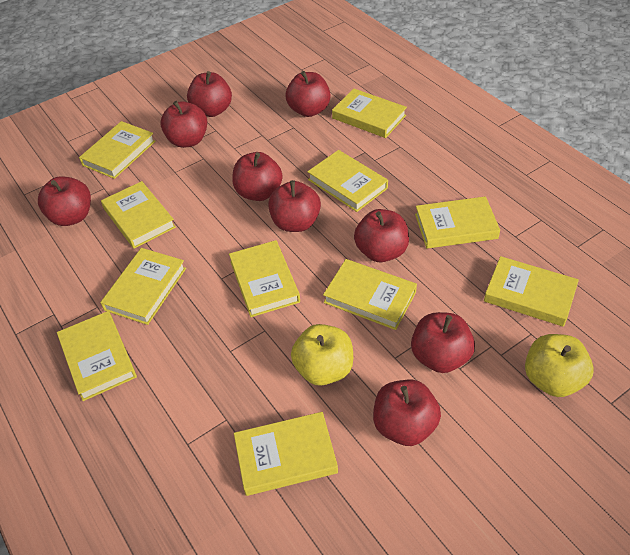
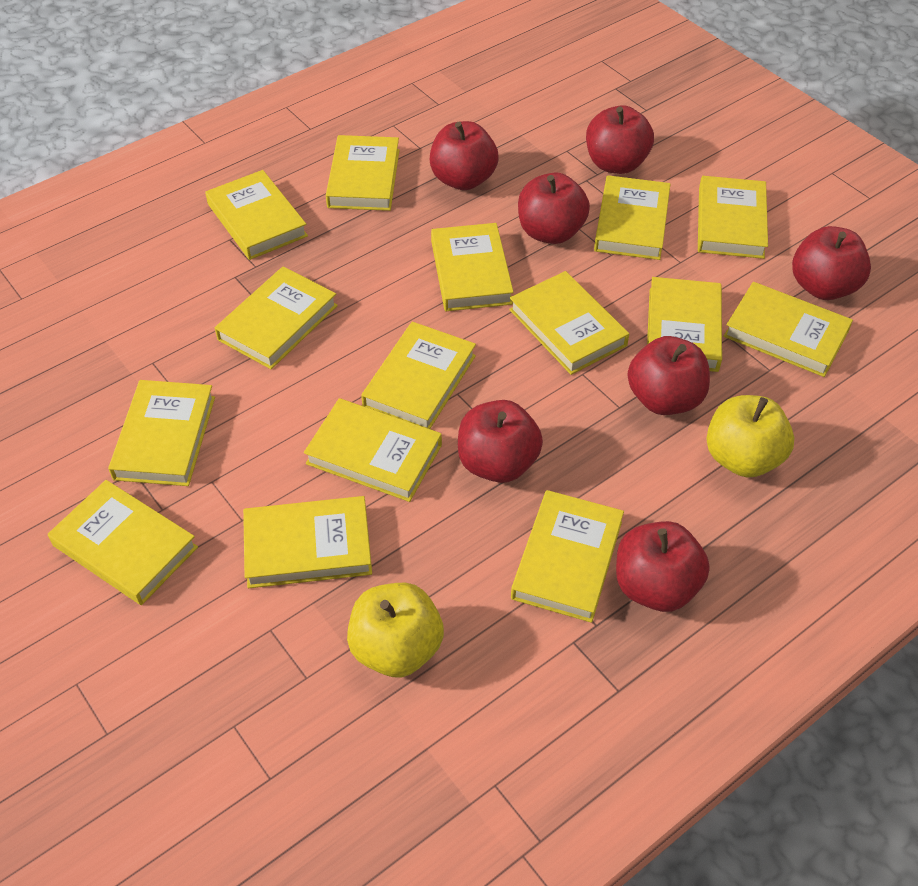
red apple: 9 -> 7
yellow book: 11 -> 15

